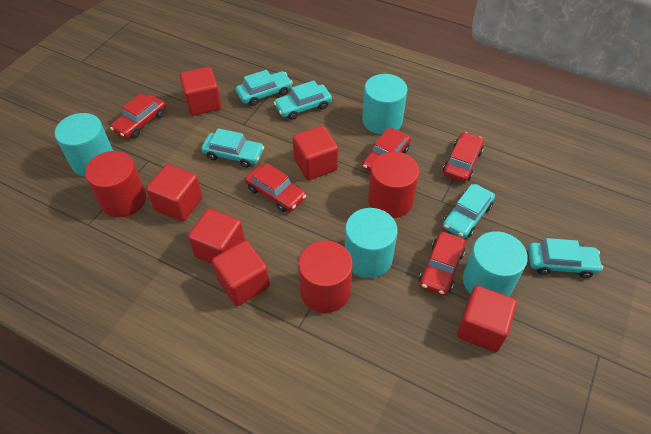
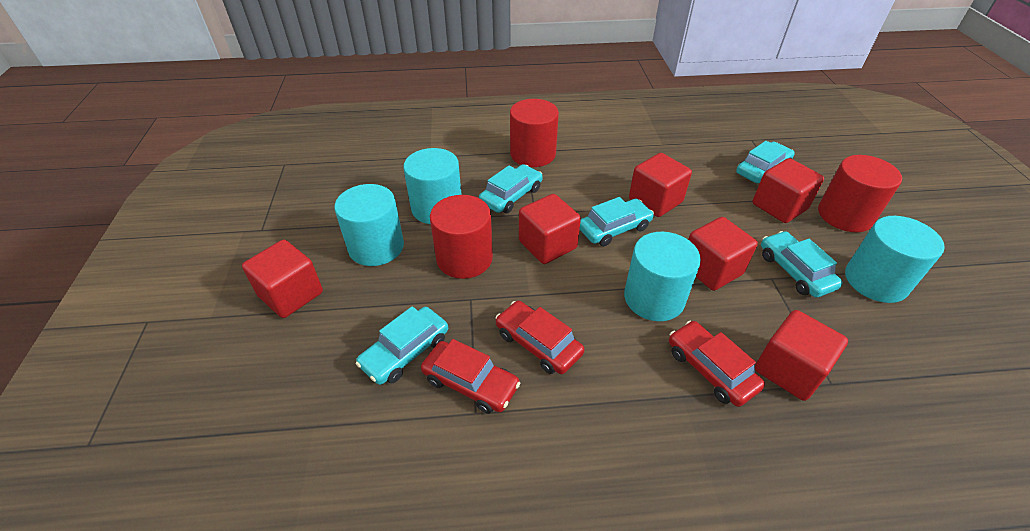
red car: 5 -> 3

